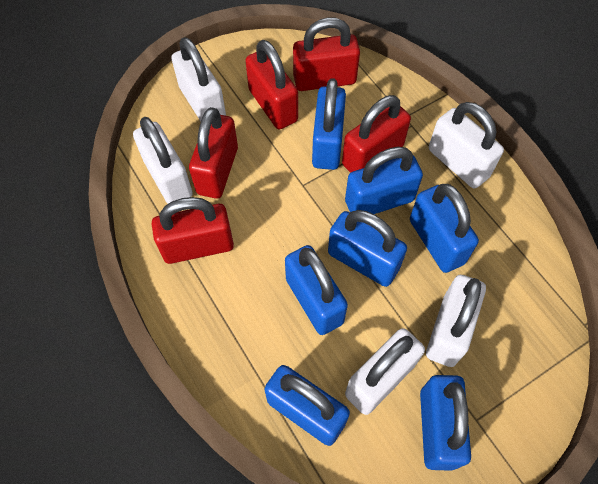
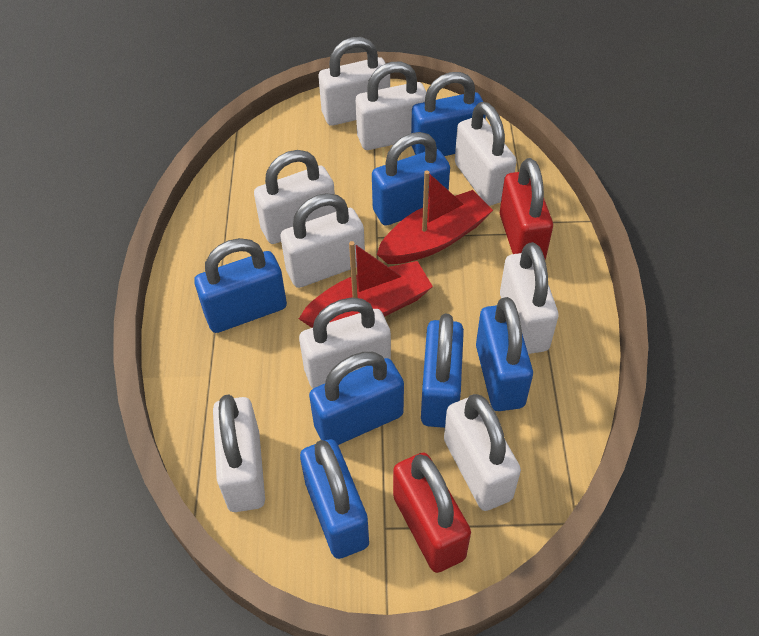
red boat: 0 -> 2
red padlock: 5 -> 2
white padlock: 5 -> 9

